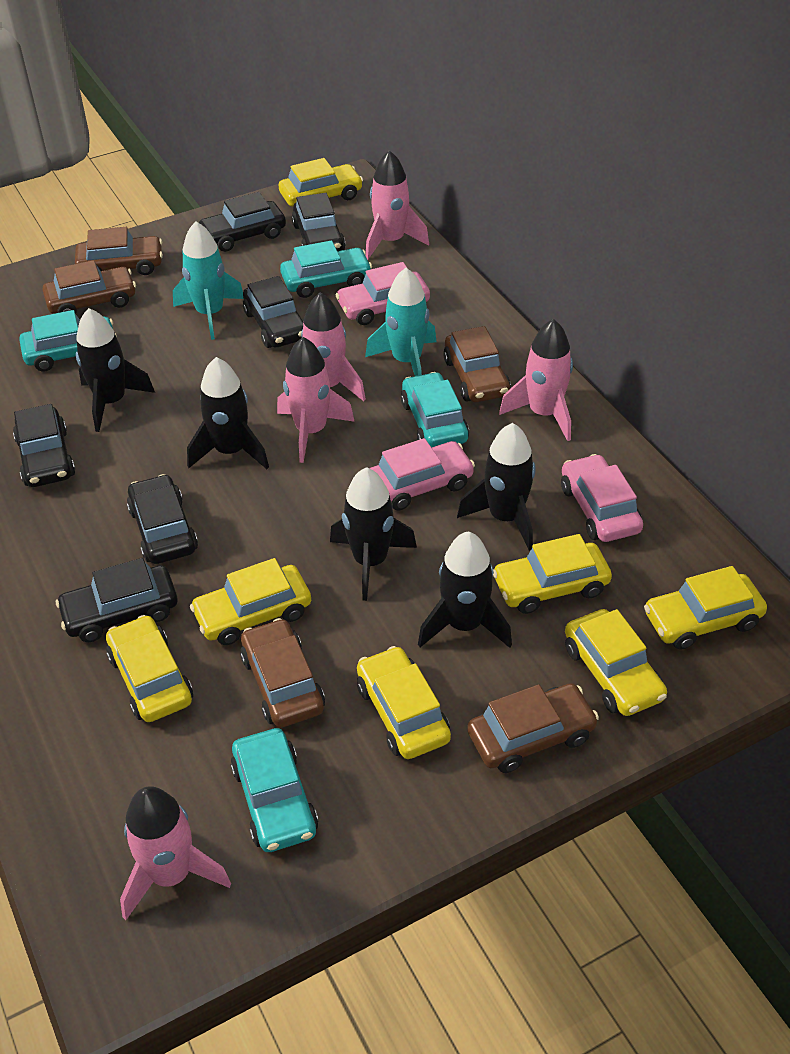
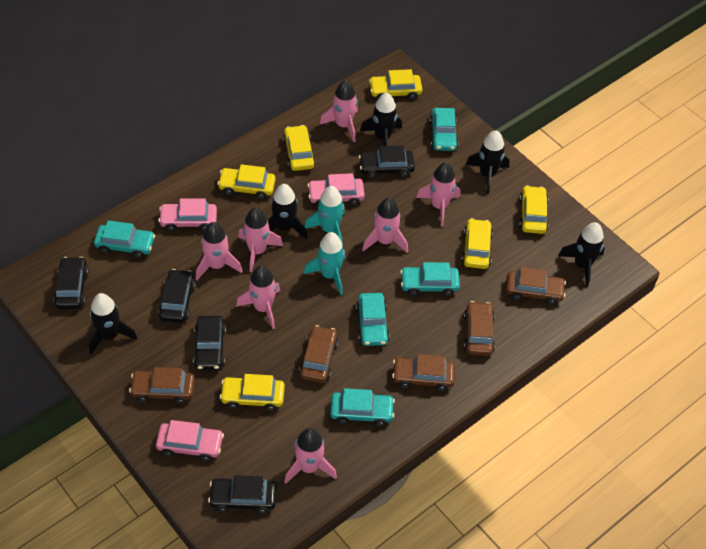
black car: 6 -> 5
pink rocket: 5 -> 7
turquoise car: 4 -> 5
yellow car: 7 -> 6

